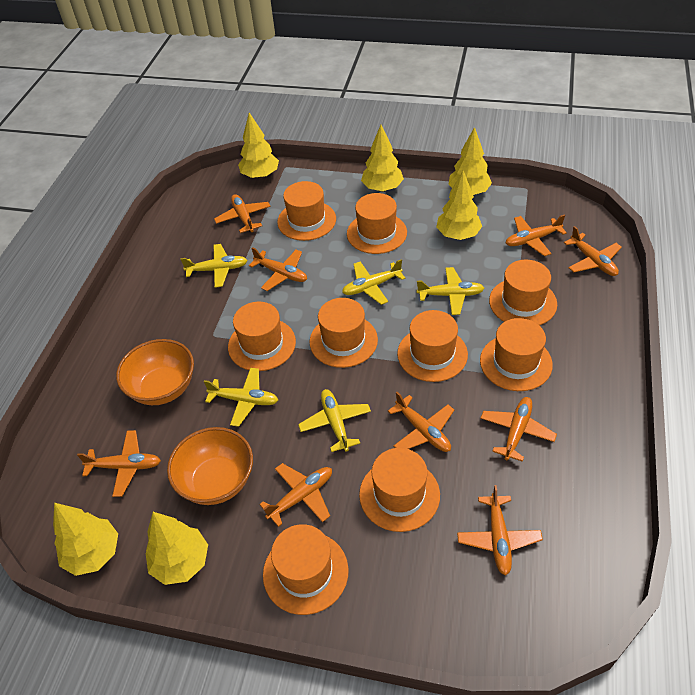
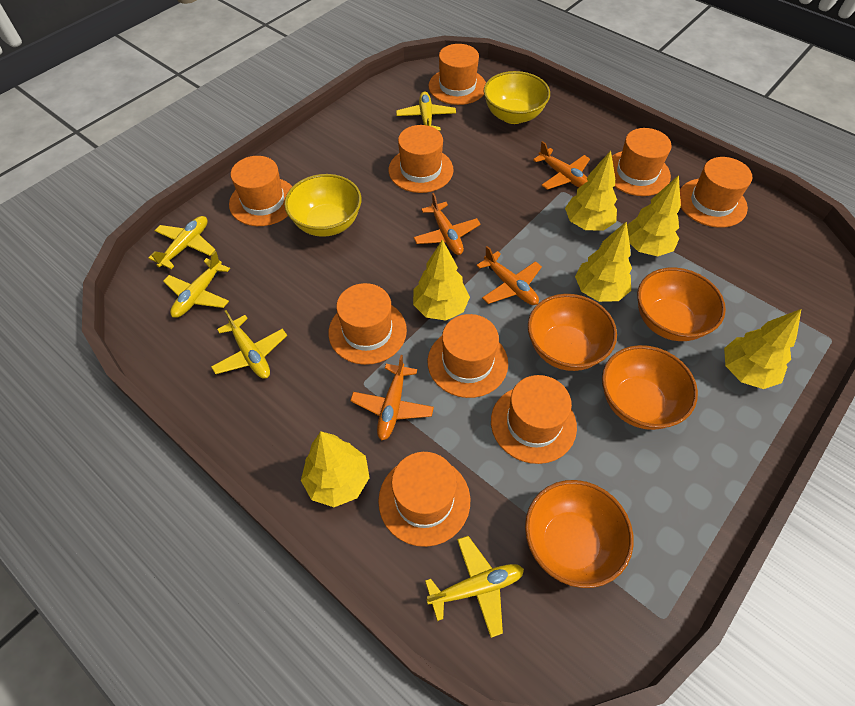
orange bowl: 2 -> 4
orange plane: 9 -> 4
yellow bowl: 0 -> 2

